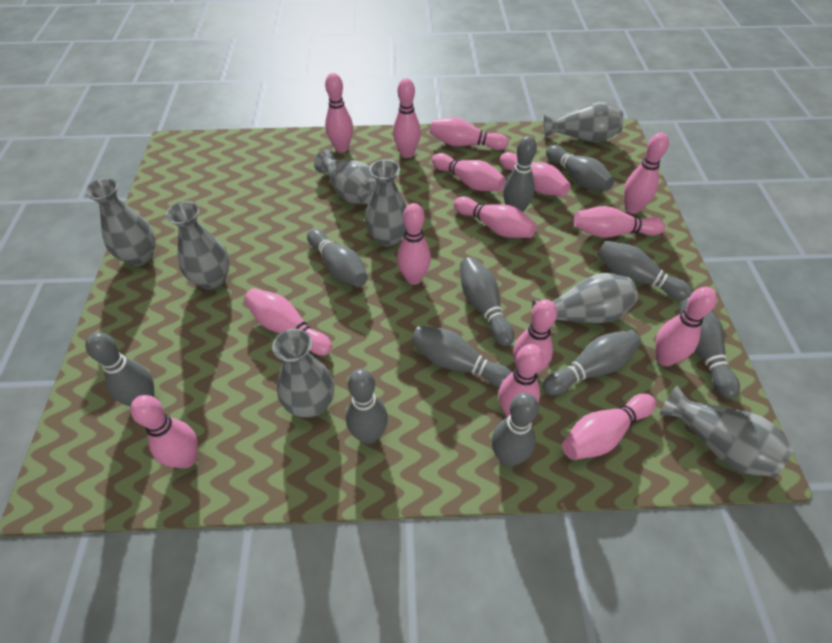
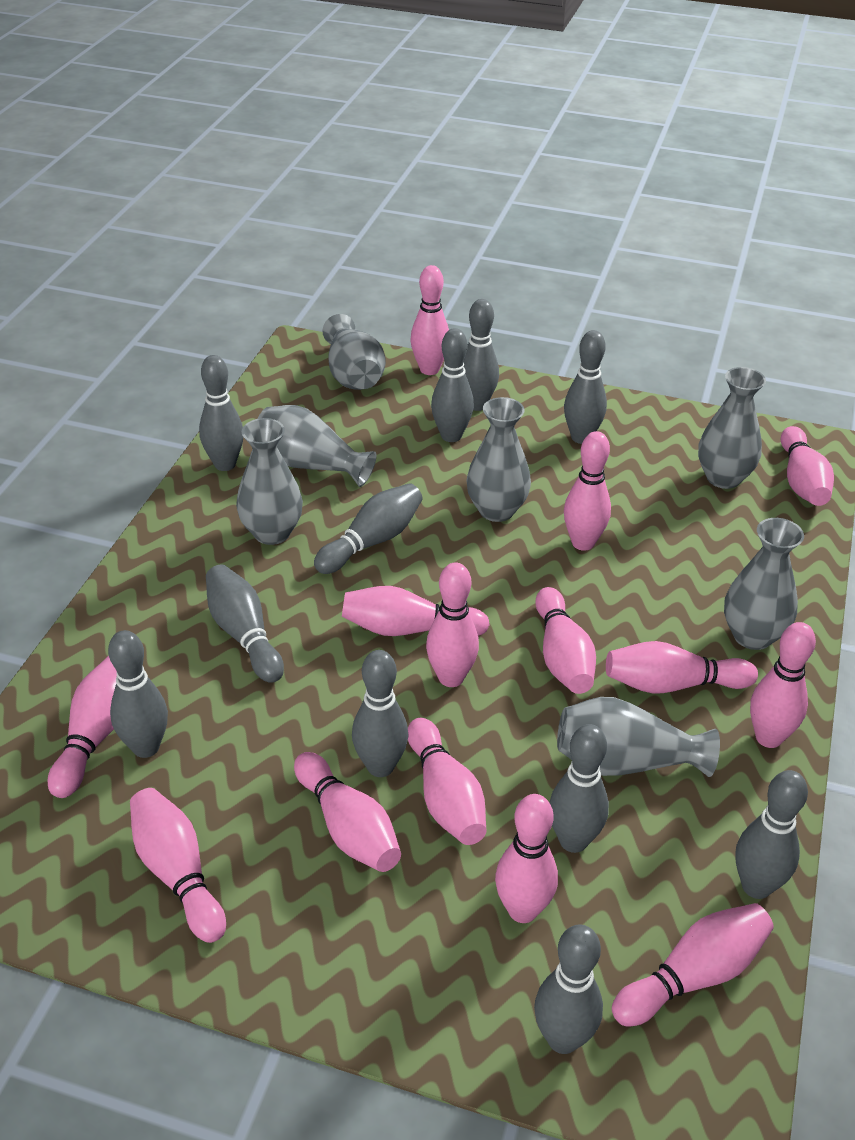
grey vase: 8 -> 7
pink bowling pin: 15 -> 14

